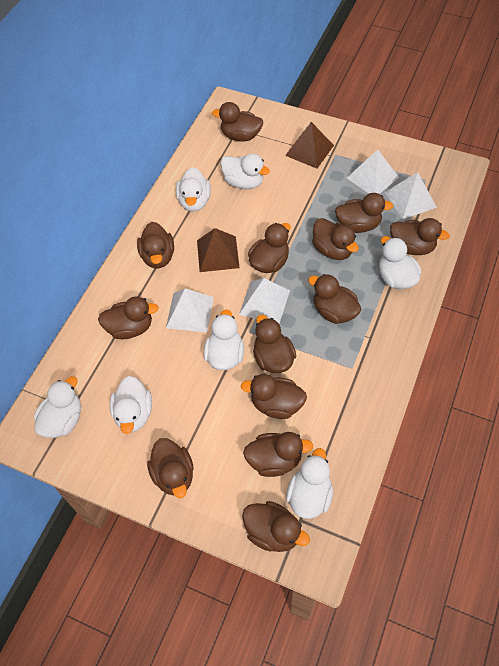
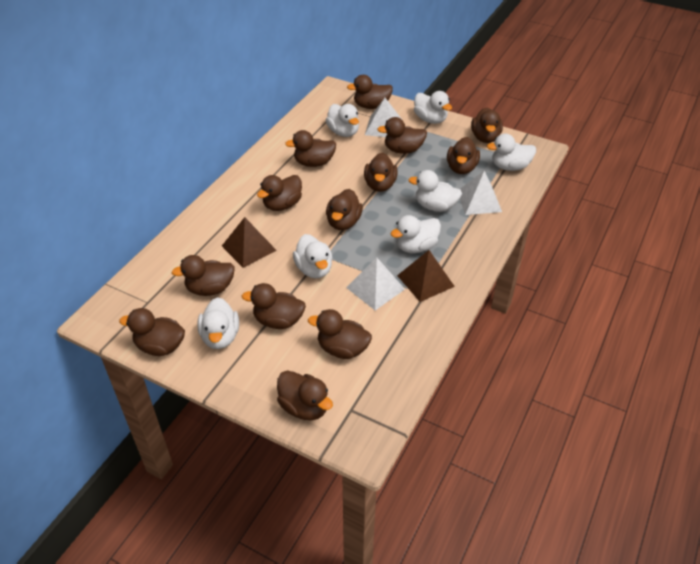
white pyramid: 4 -> 3

